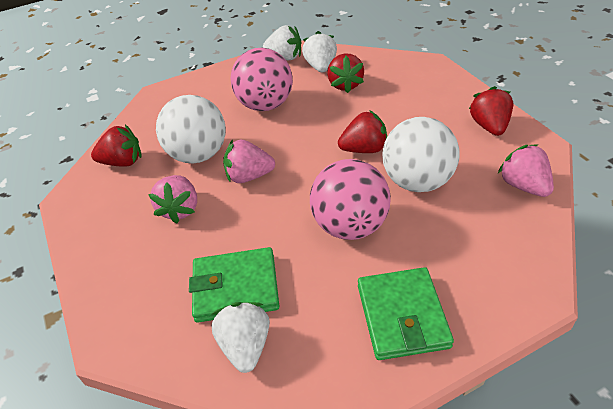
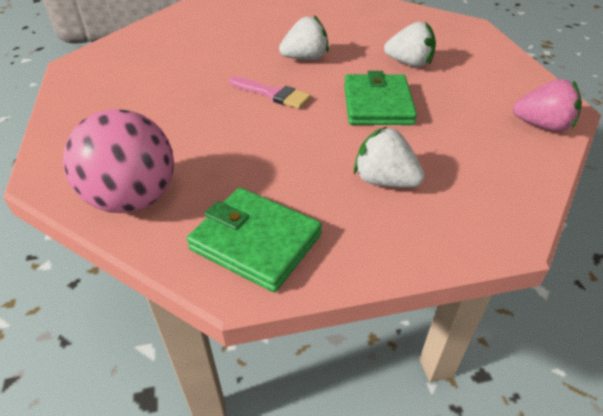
pink ball: 2 -> 1
pink brush: 0 -> 1
pink strawberry: 3 -> 1
red strawberry: 4 -> 0
white ball: 2 -> 0

